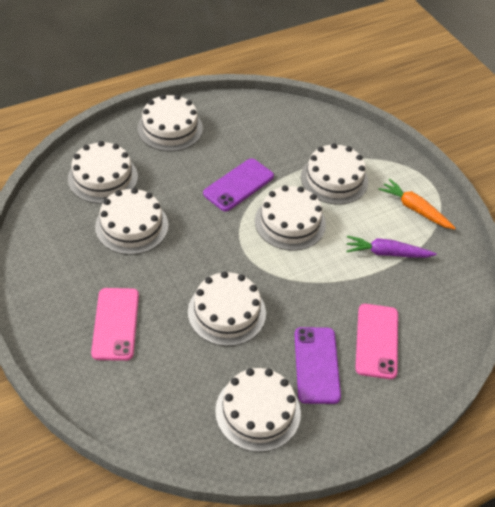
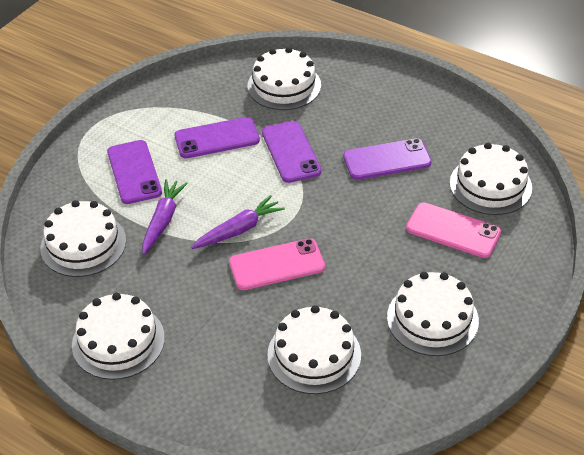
orange carrot: 1 -> 0
purple carrot: 1 -> 2
purple phone: 2 -> 4
white cake: 7 -> 6

